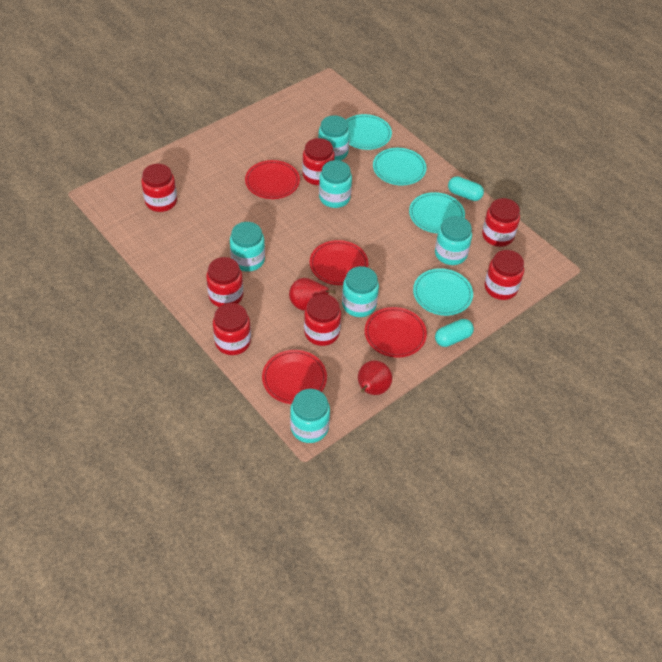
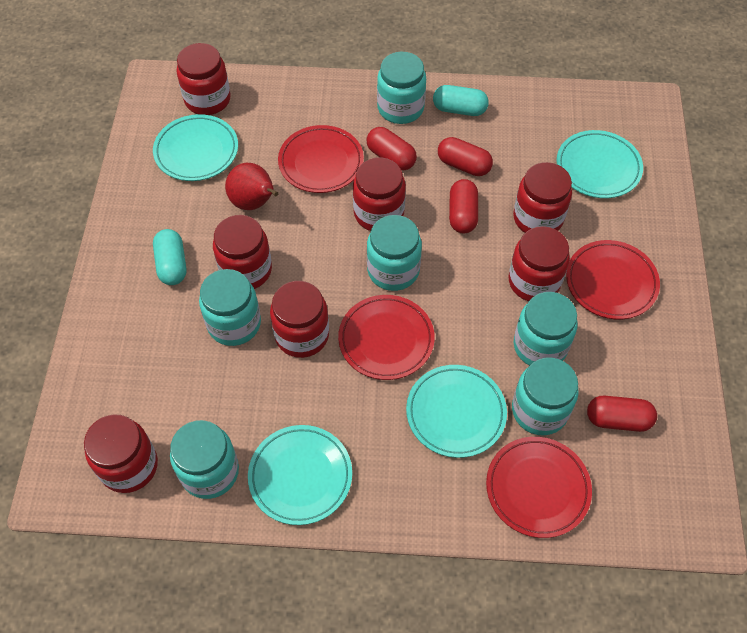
red capsule: 0 -> 4
red pear: 2 -> 1

